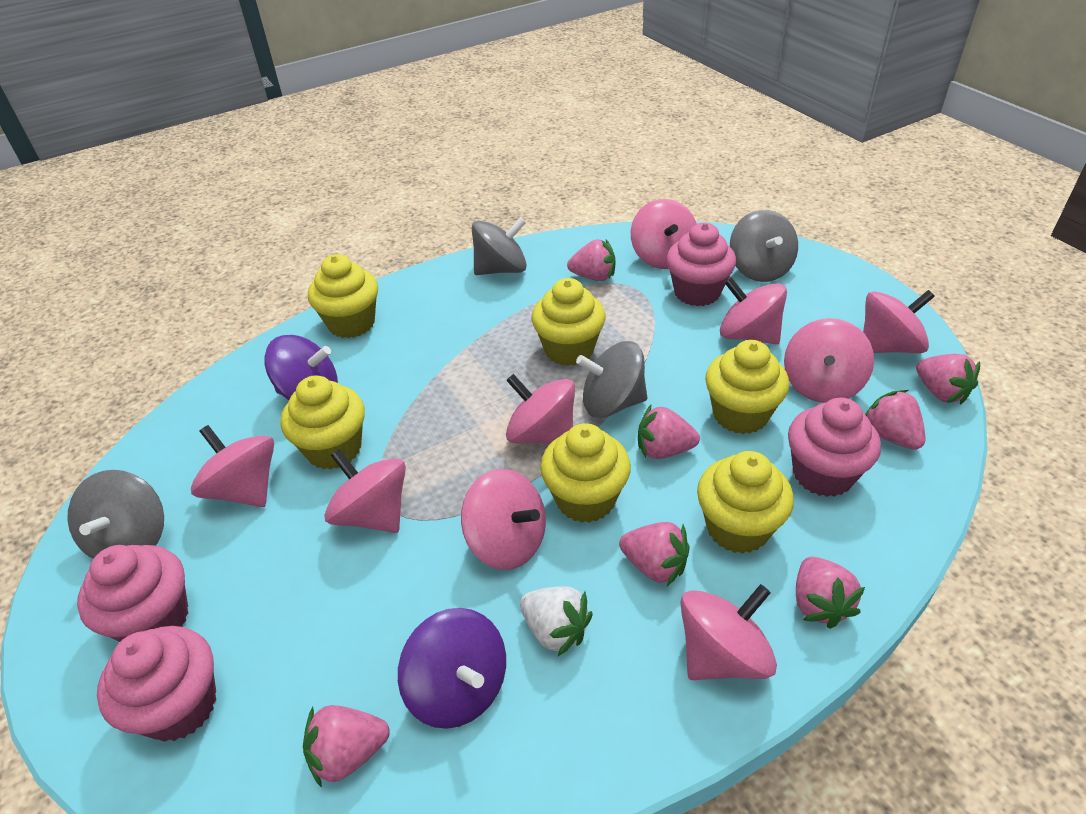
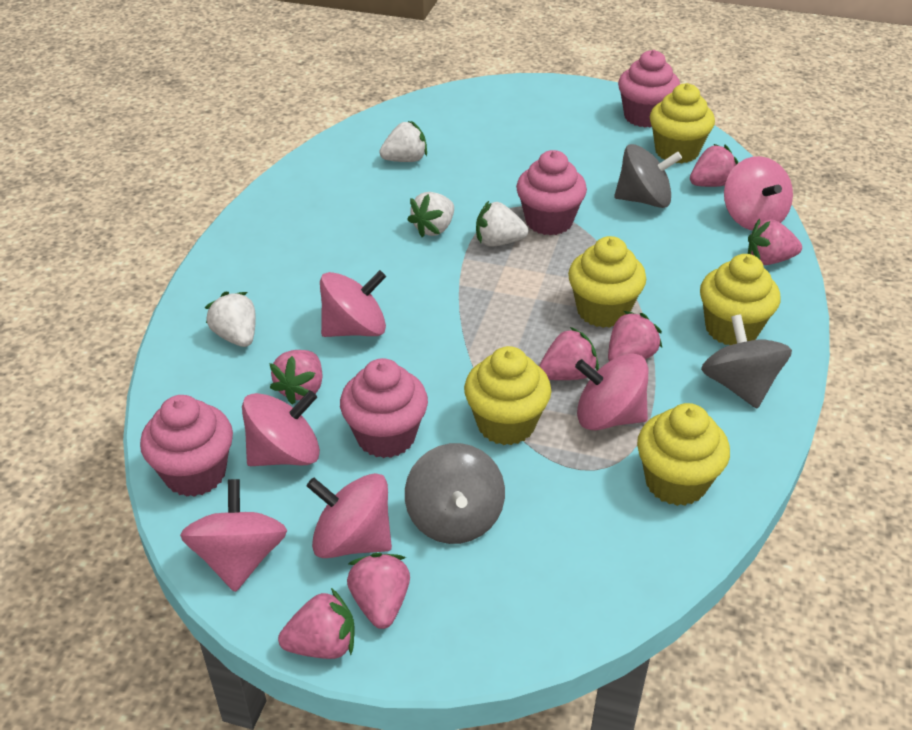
grey spinning top: 4 -> 3
pink spinning top: 9 -> 6
purple spinning top: 2 -> 0
white strawberry: 1 -> 4
yellow cupcake: 6 -> 5

